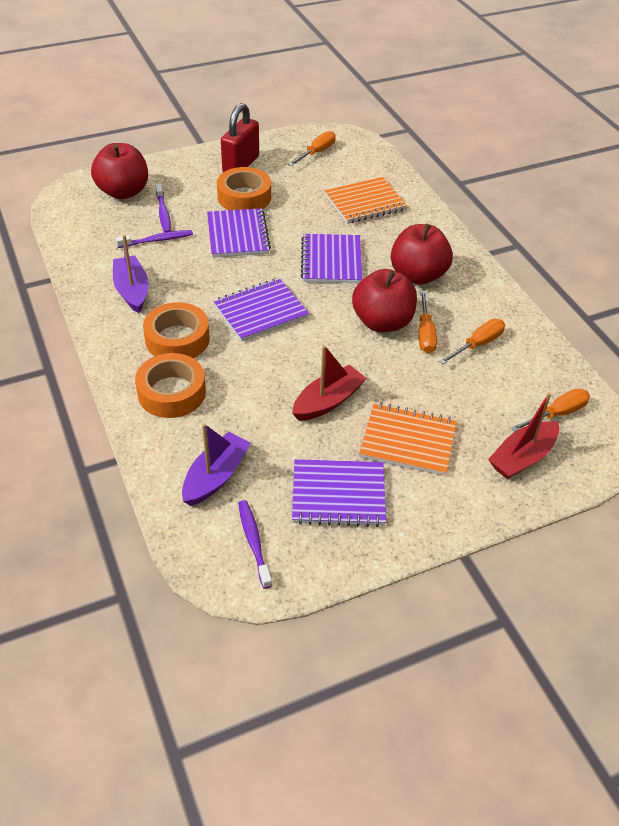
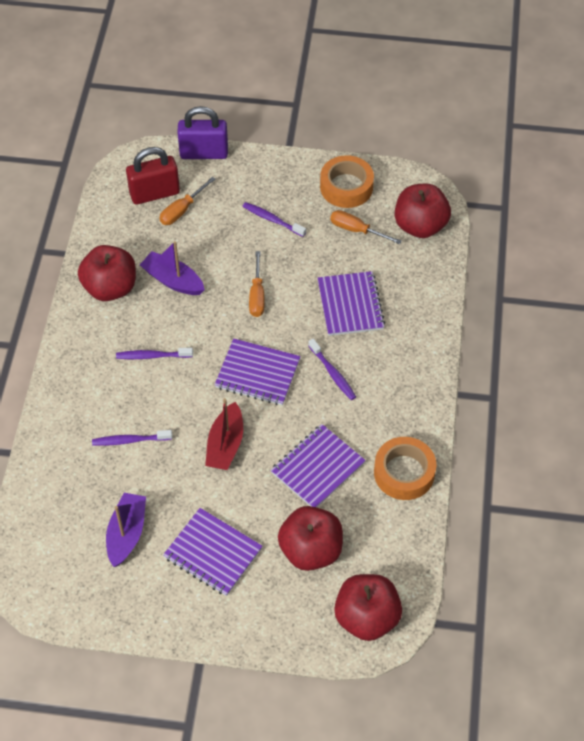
orange notebook: 2 -> 0
orange screwdriver: 4 -> 3
orange tape: 3 -> 2
purple padlock: 0 -> 1
purple toothbrush: 3 -> 4
red apple: 3 -> 4
red boat: 2 -> 1

